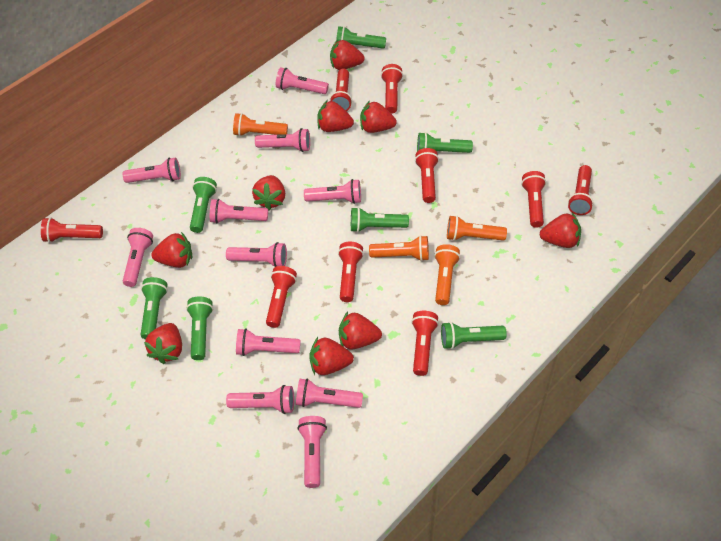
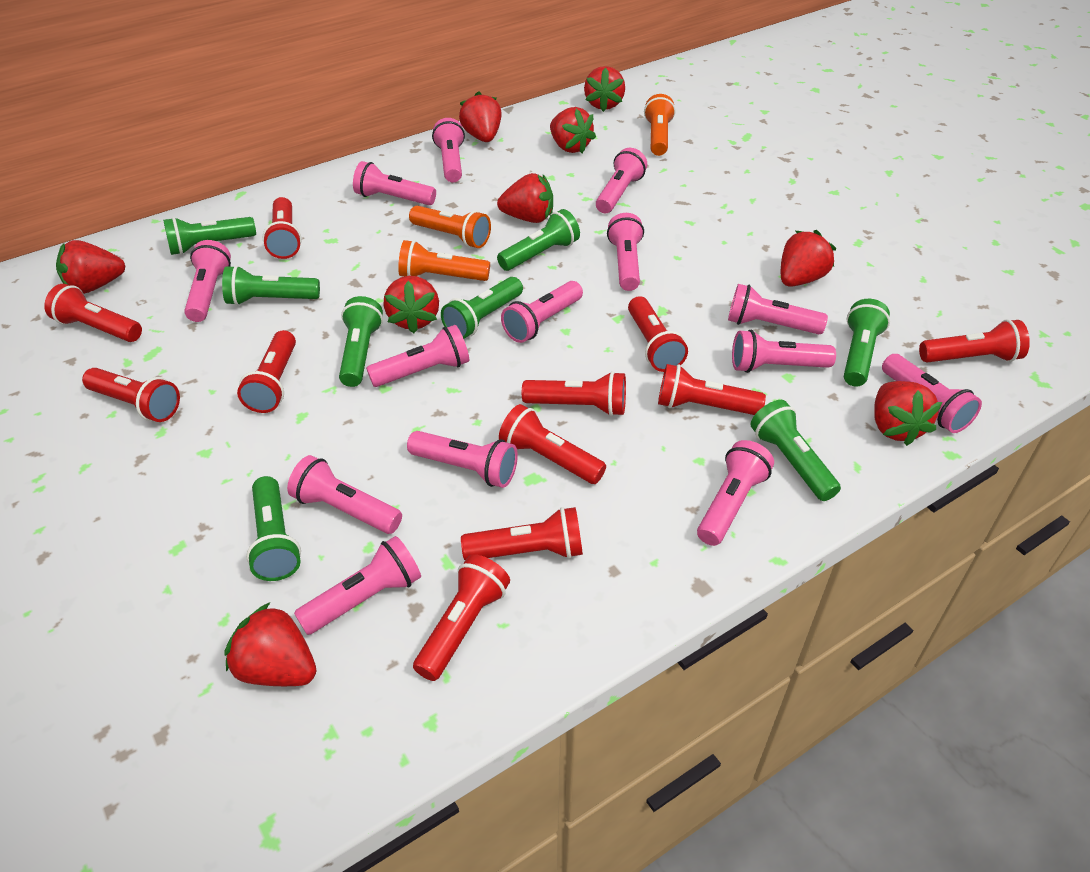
green flashlight: 7 -> 8
orange flashlight: 4 -> 3
pink flashlight: 11 -> 14
red flashlight: 9 -> 11

